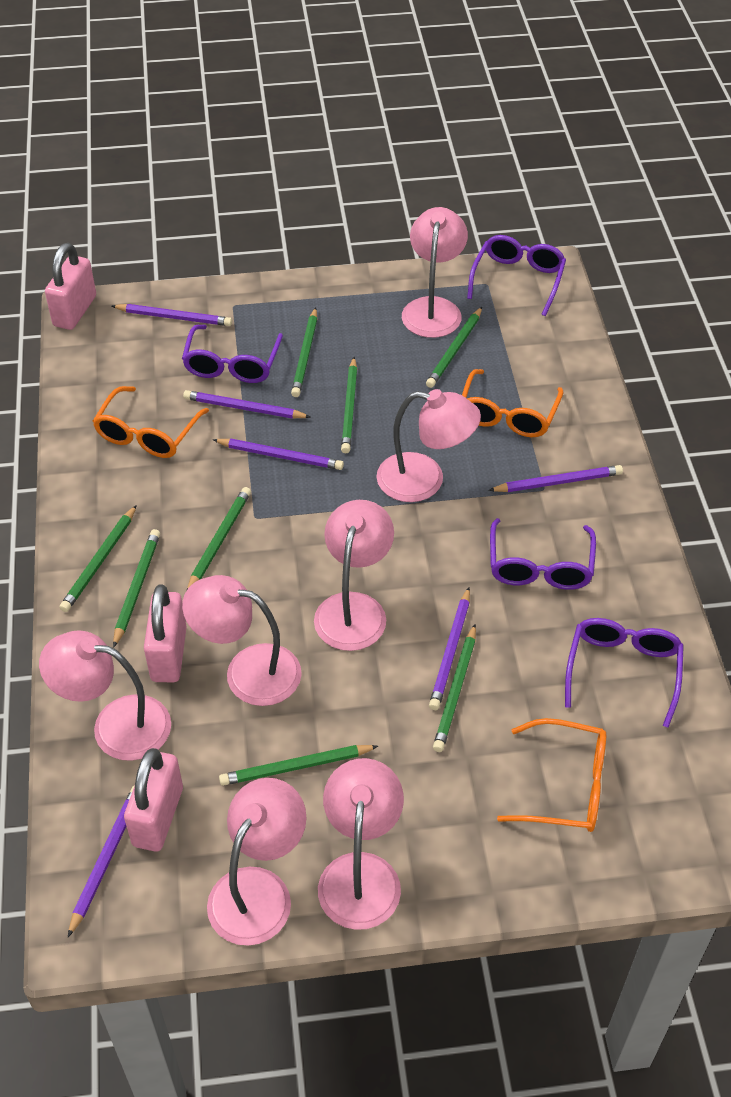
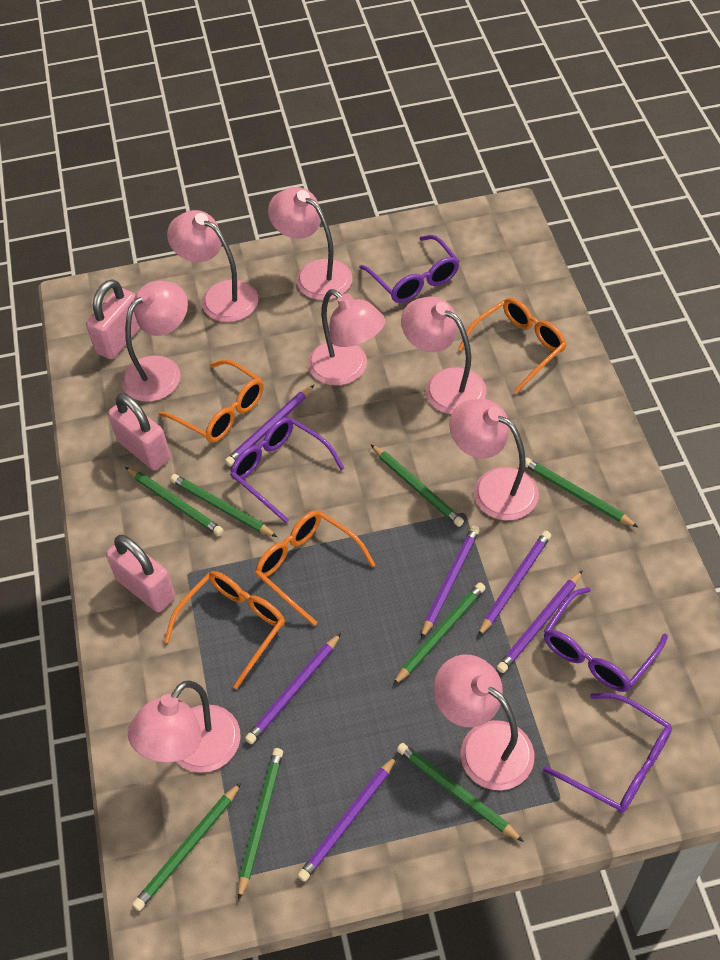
orange glasses: 3 -> 4
pink lamp: 7 -> 8

